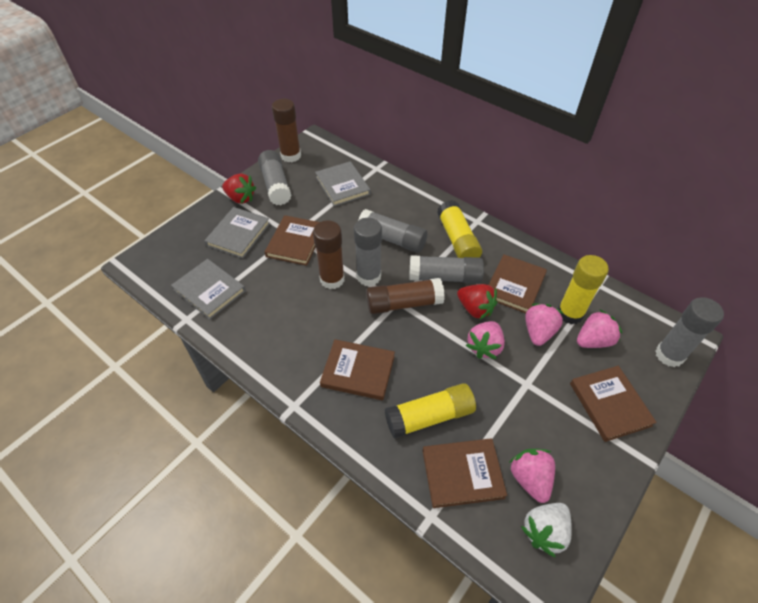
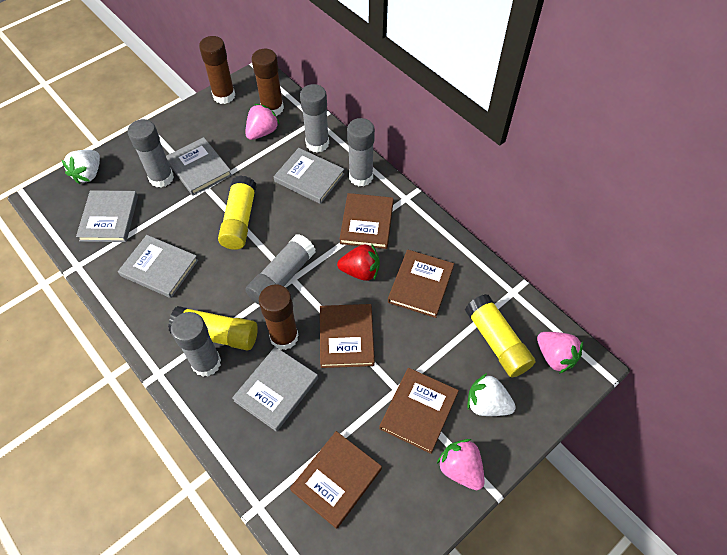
grey book: 3 -> 5
pink strawberry: 4 -> 3
red strawberry: 2 -> 1
white strawberry: 1 -> 2

